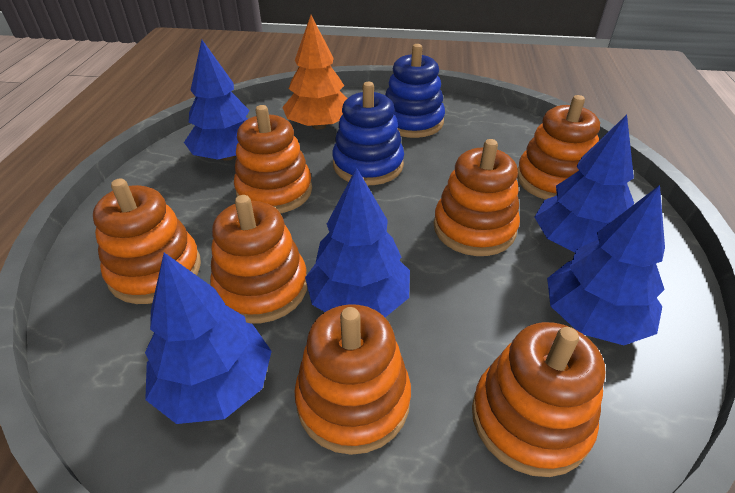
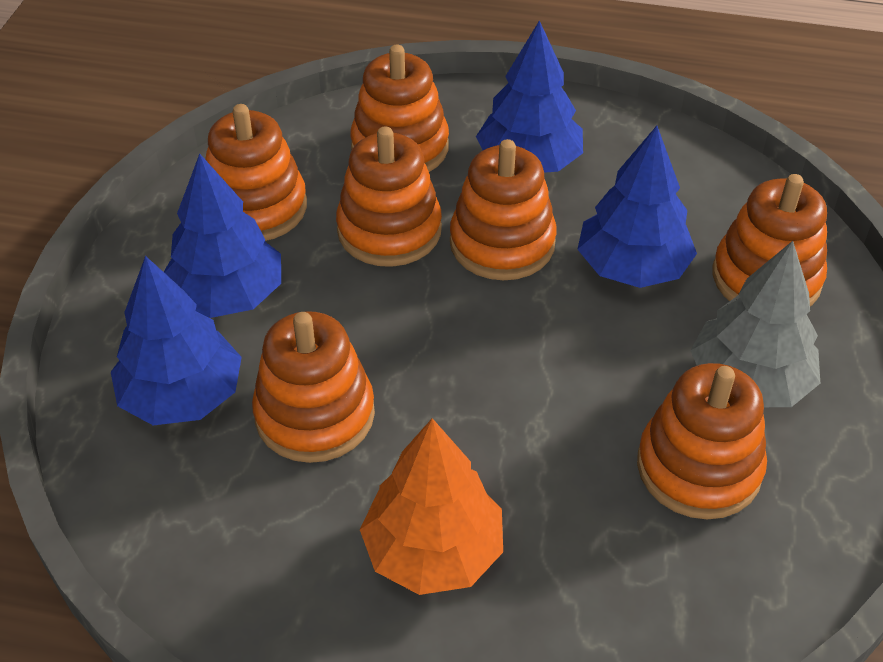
blue stacking toy: 2 -> 0
blue tree: 5 -> 4
grey tree: 0 -> 1

